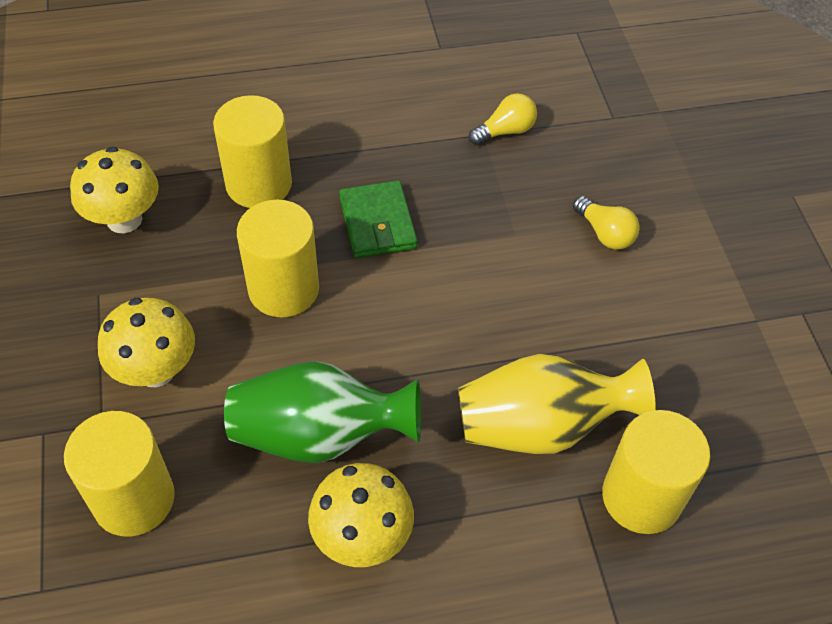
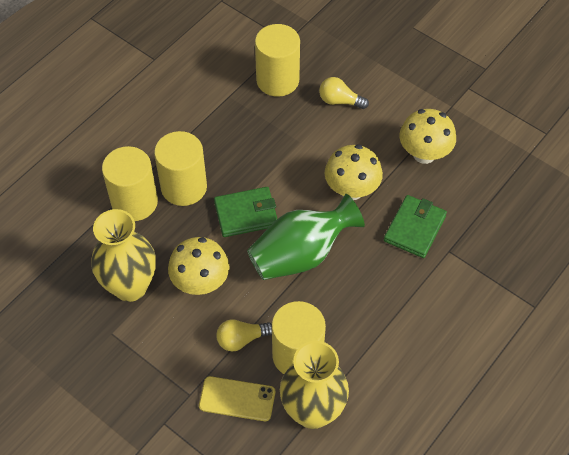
green wallet: 1 -> 2
yellow phone: 0 -> 1
yellow vase: 1 -> 2

